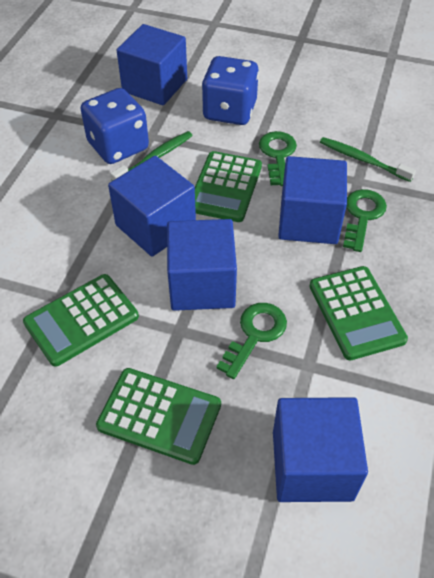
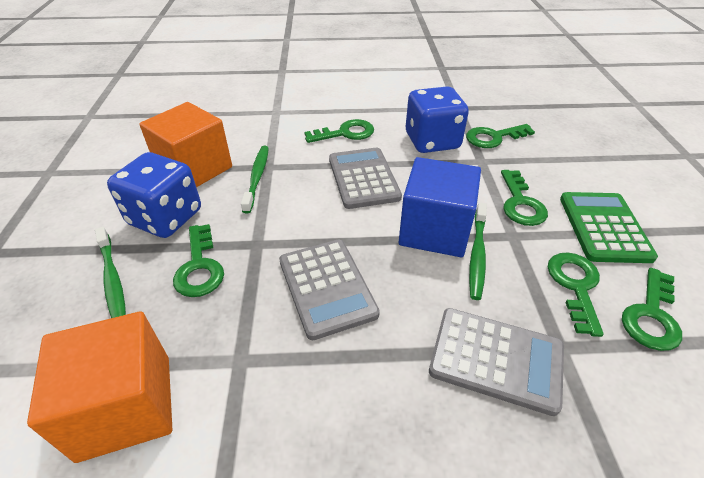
blue cube: 5 -> 1
green calculator: 4 -> 1
green key: 3 -> 6
green toothbrush: 2 -> 3
grey calculator: 0 -> 3
orange cube: 0 -> 2

